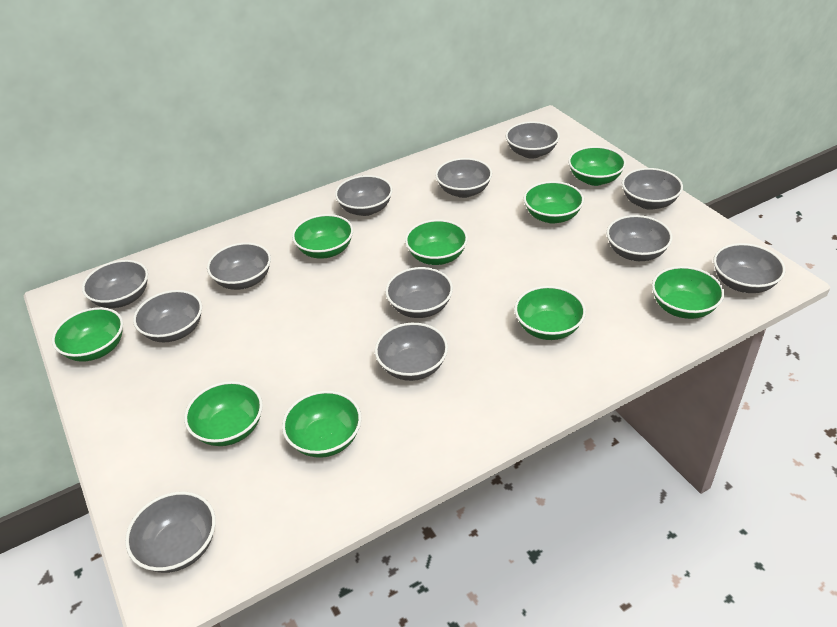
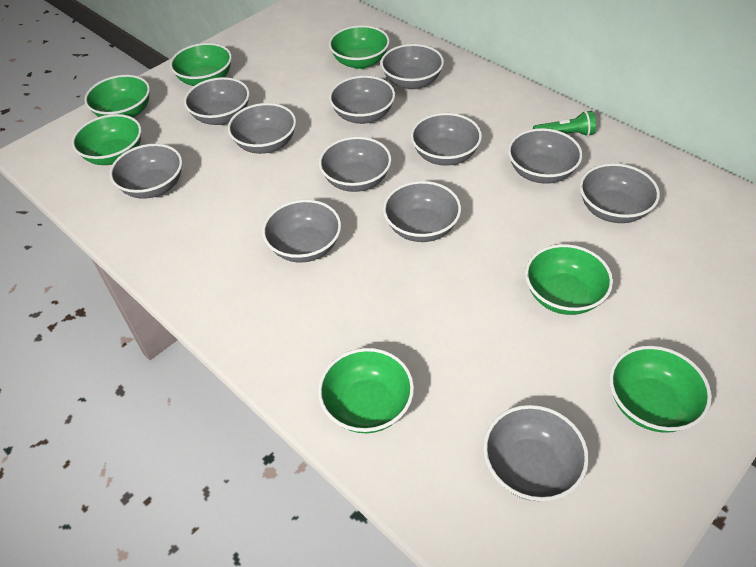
green bowl: 9 -> 7
green flashlight: 0 -> 1

